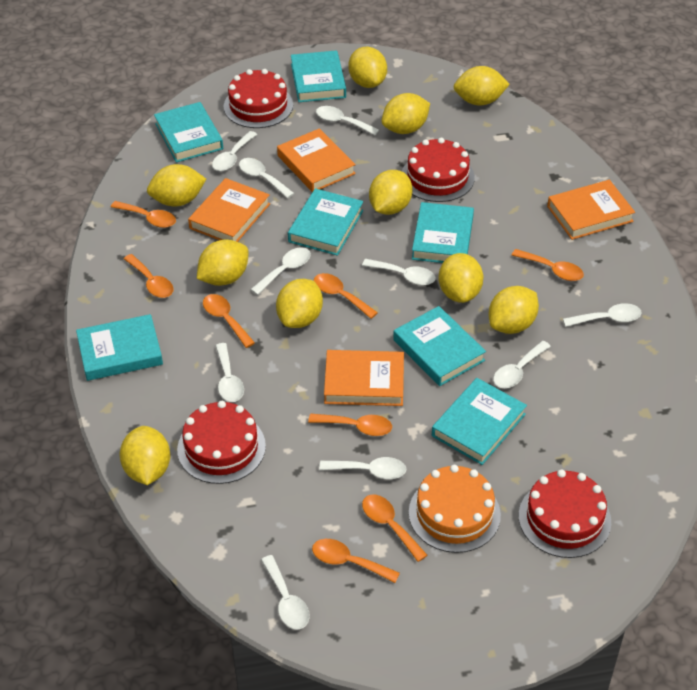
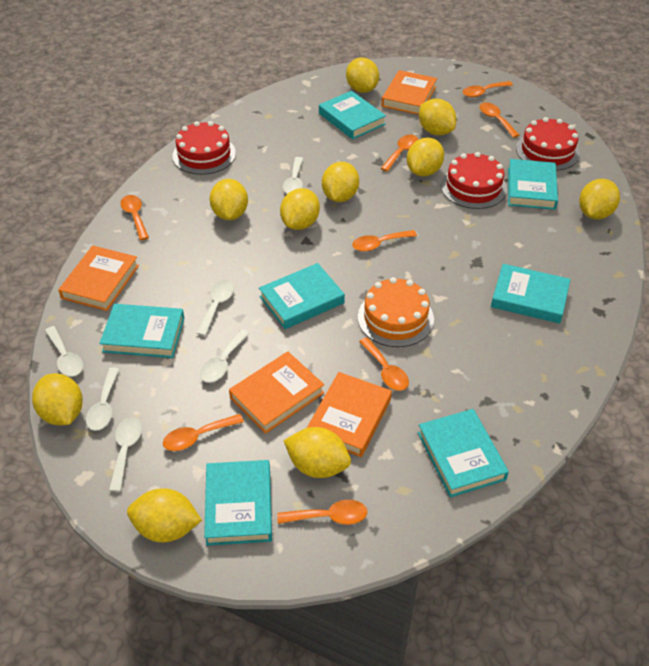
red cake: 4 -> 3
white spoon: 10 -> 6

